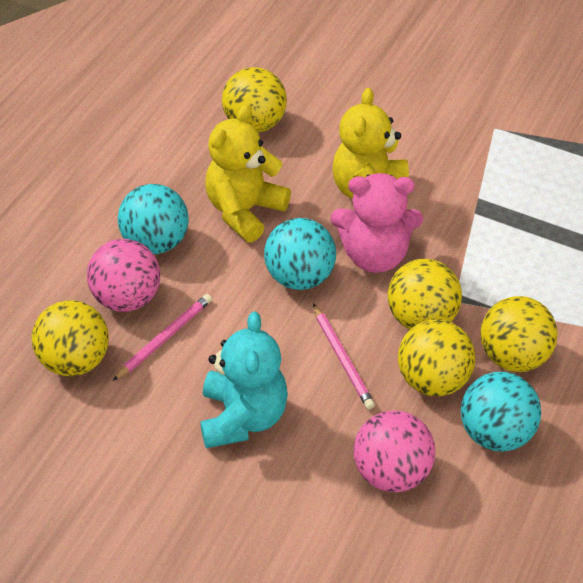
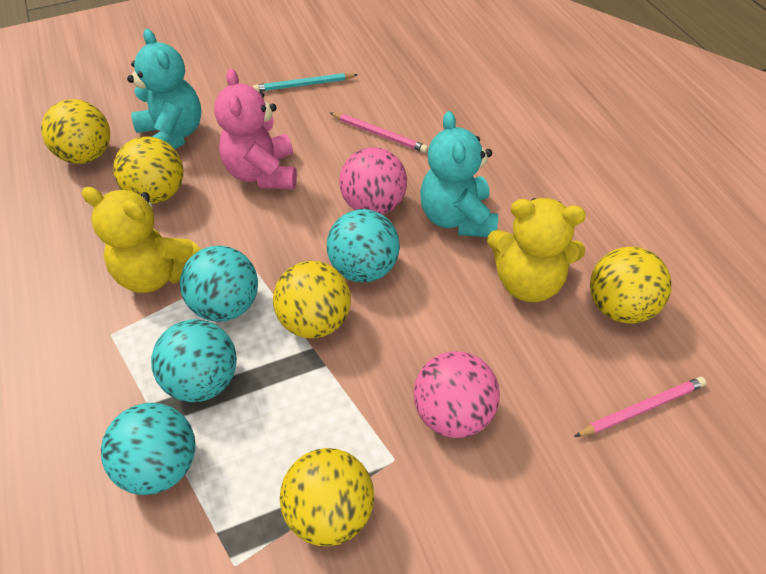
turquoise ball: 3 -> 4
turquoise pencil: 0 -> 1
turquoise teddy bear: 1 -> 2

